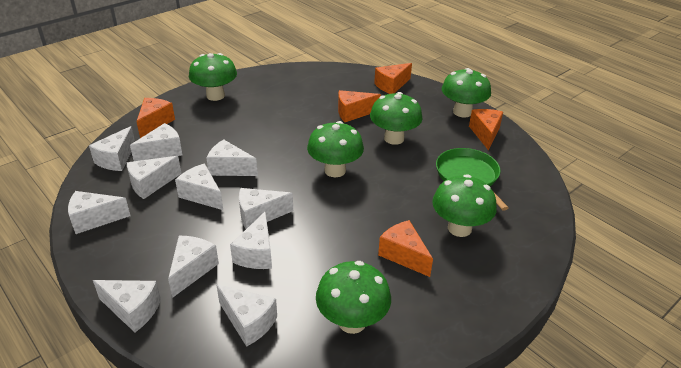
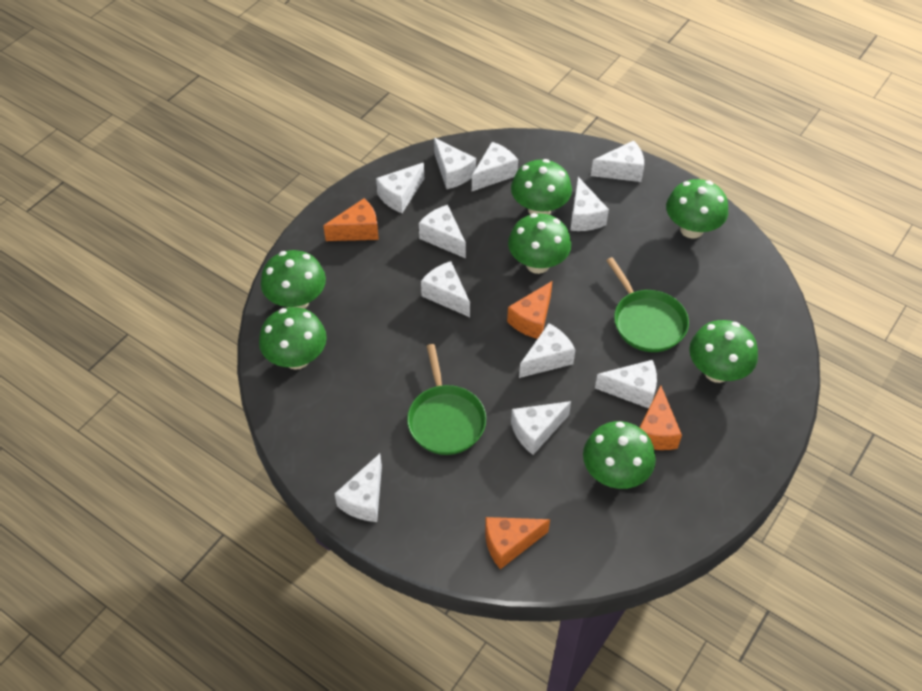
green mushroom: 6 -> 7
green pan: 1 -> 2
orange cheese: 5 -> 4

